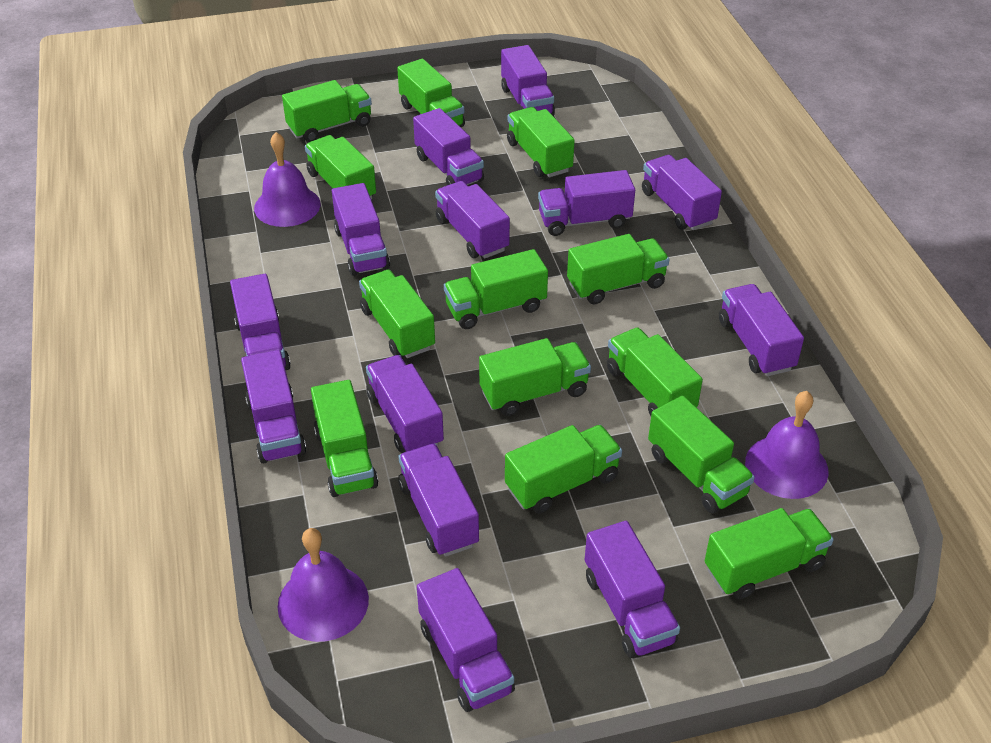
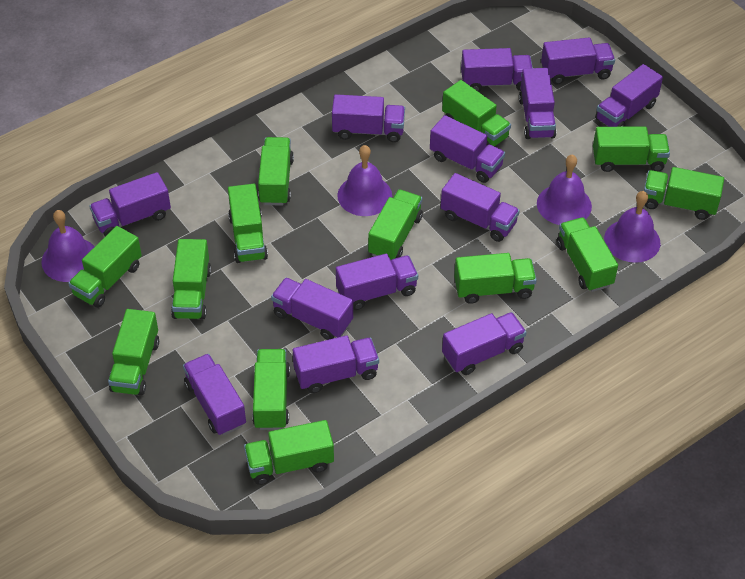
purple bell: 3 -> 4

